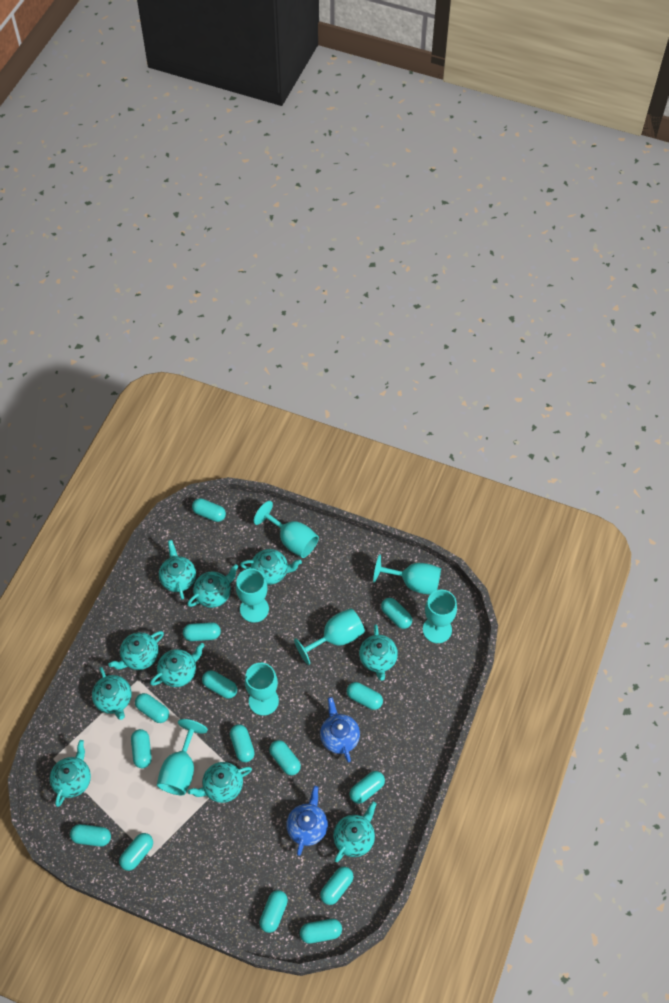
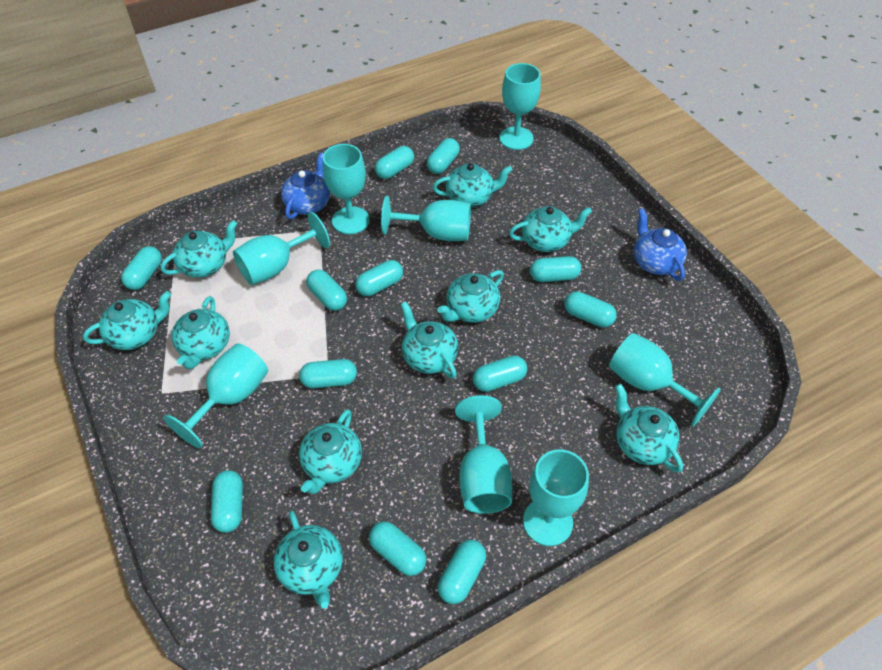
turquoise capsule: 15 -> 12
turquoise goblet: 7 -> 8

